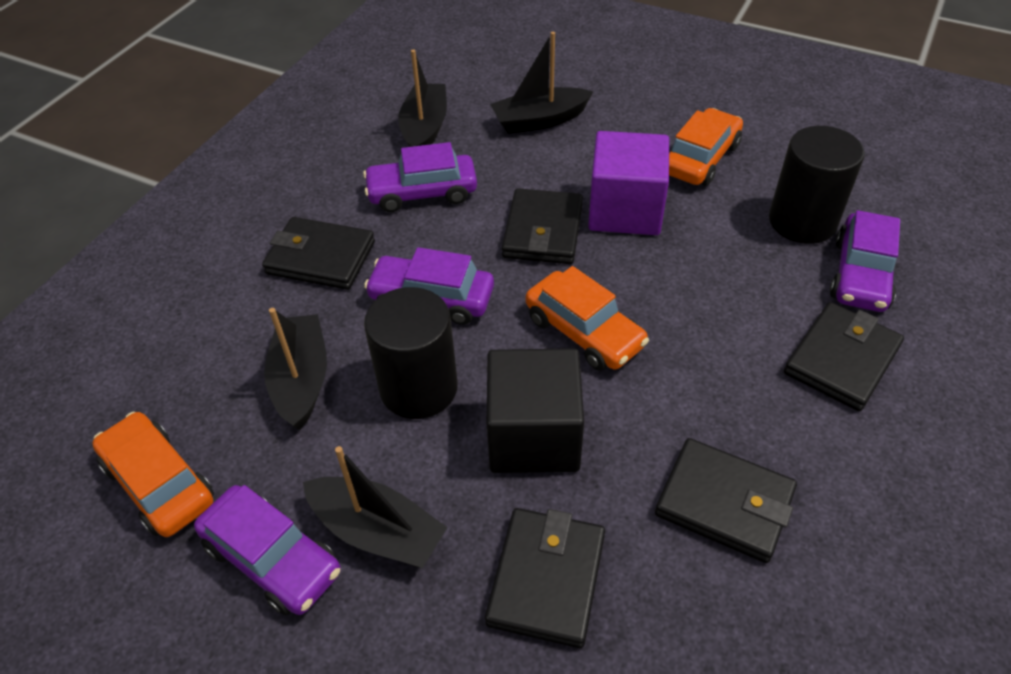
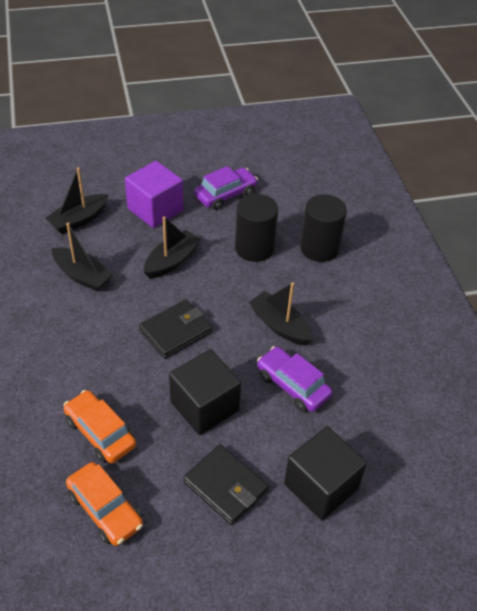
black cube: 1 -> 2
black wallet: 5 -> 2
orange car: 3 -> 2
purple car: 4 -> 2

